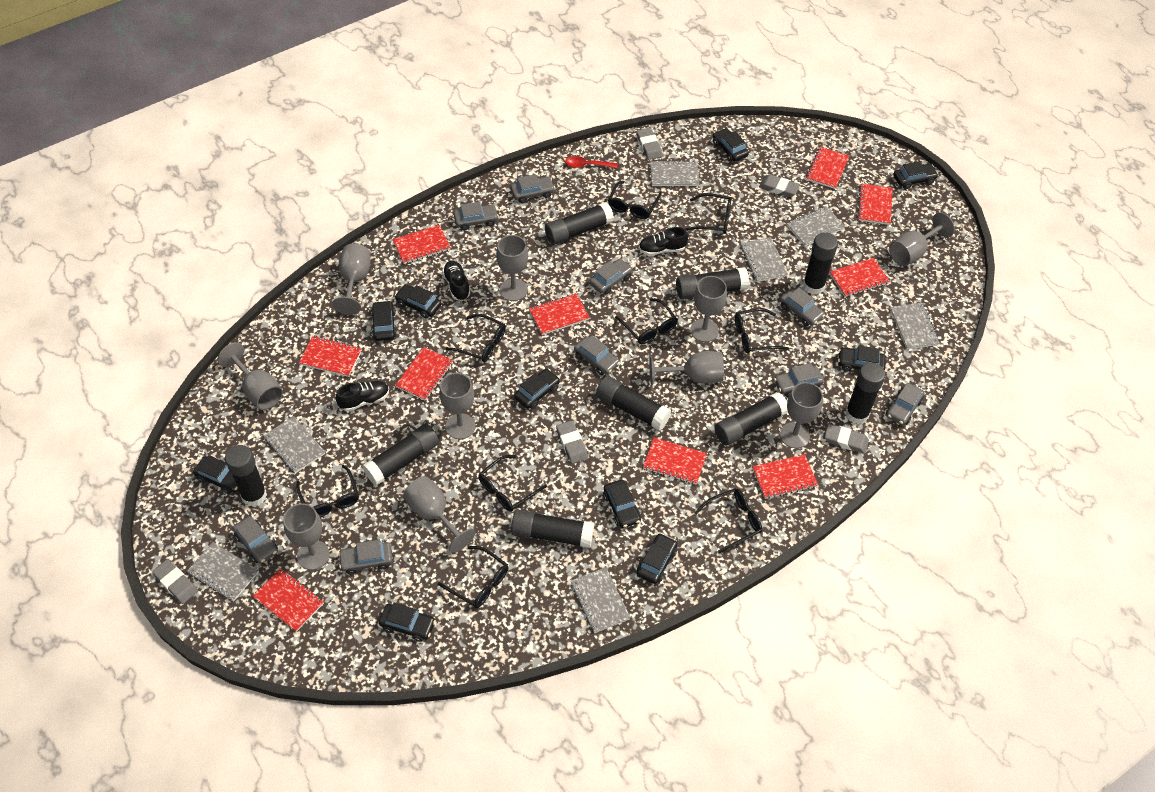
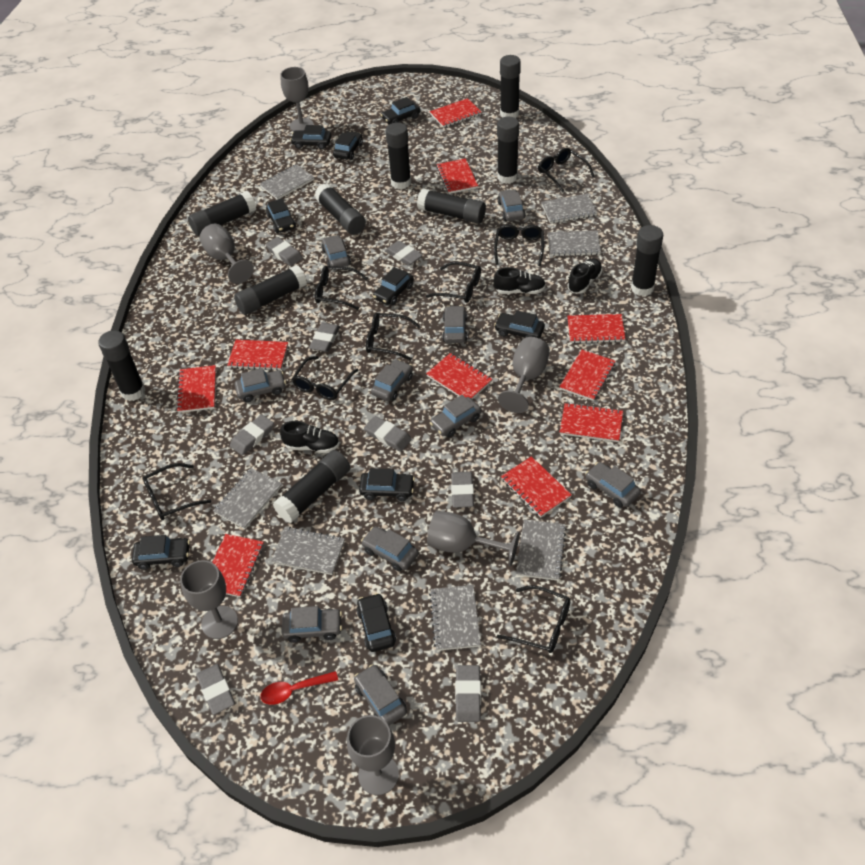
black car: 10 -> 9
black glasses: 9 -> 8
black glue stick: 9 -> 10
grey car: 9 -> 10
grey eraser: 5 -> 8
grey goblet: 10 -> 6

